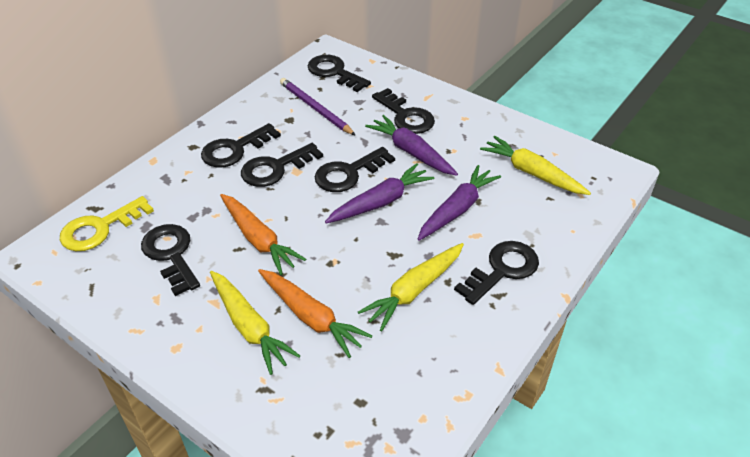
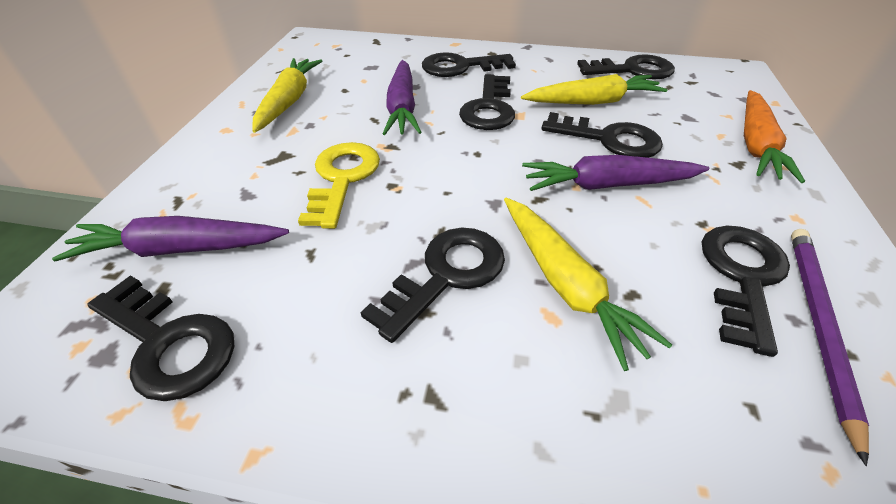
orange carrot: 2 -> 1

